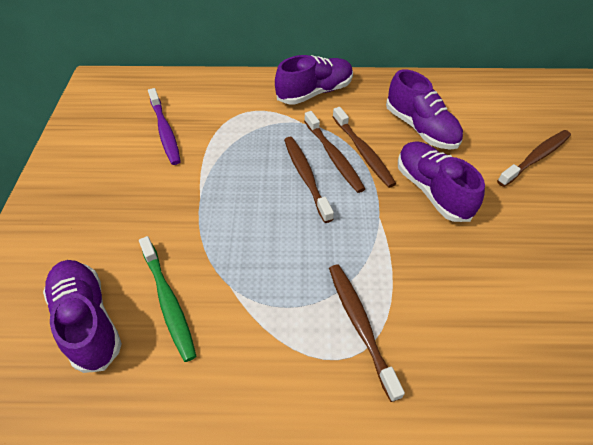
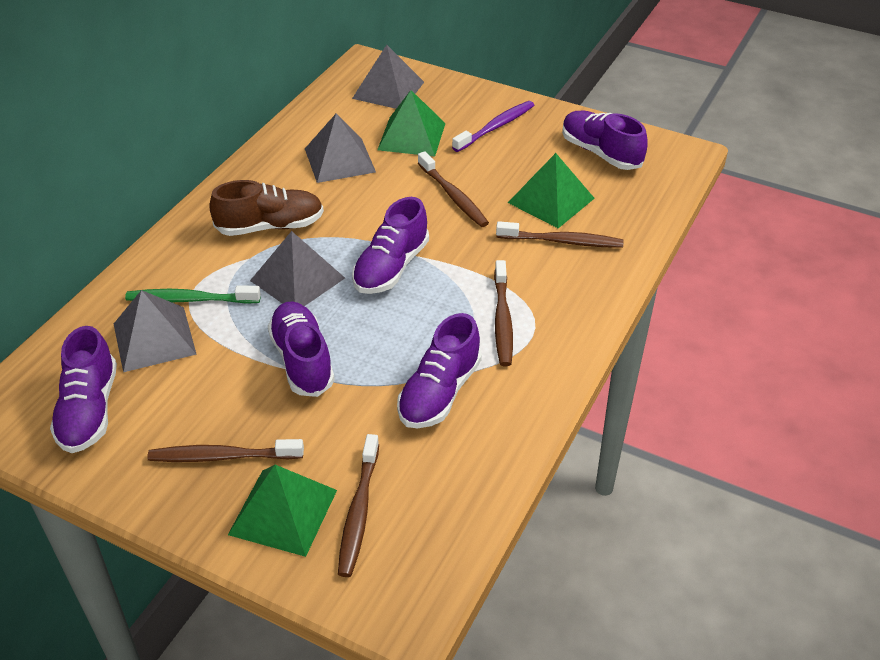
brown shoe: 0 -> 1
green pyramid: 0 -> 3
grey pyramid: 0 -> 4
purple shoe: 4 -> 5

